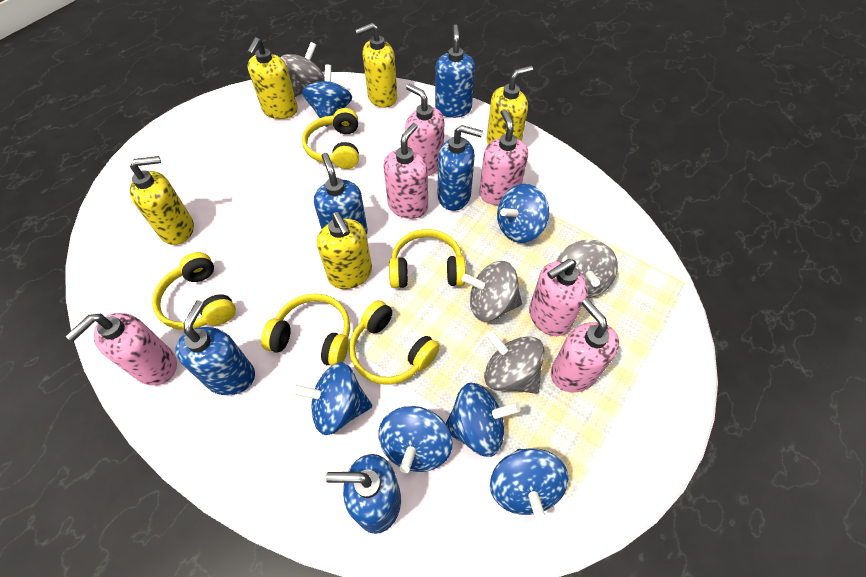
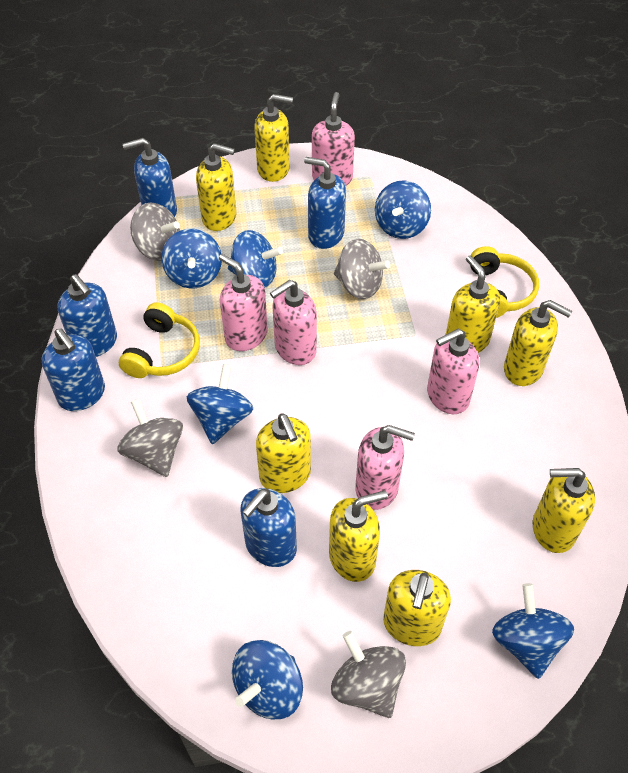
pink soap dispenser: 6 -> 5
yellow headphones: 5 -> 2
yellow soap dispenser: 5 -> 8

